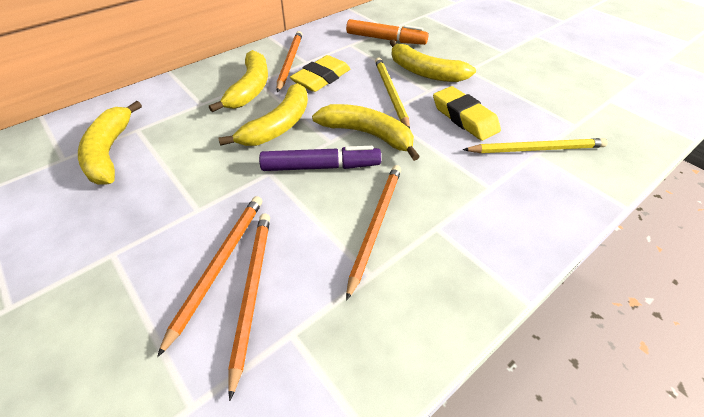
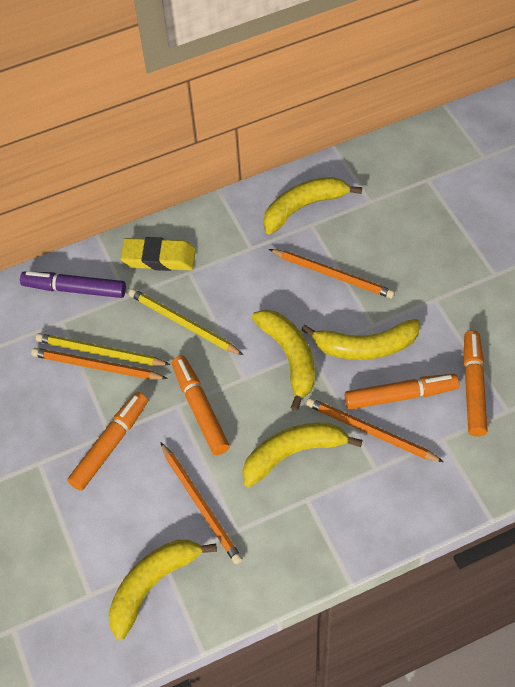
orange marker: 1 -> 4
yellow eraser: 2 -> 1

